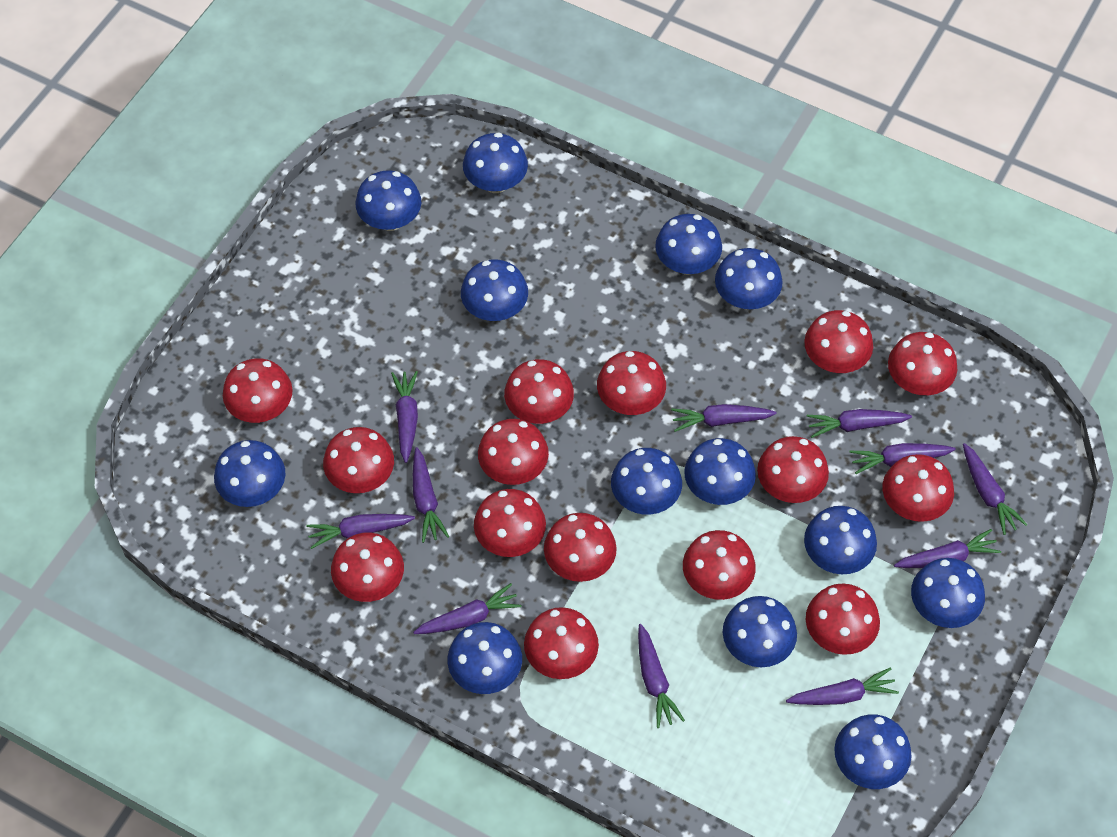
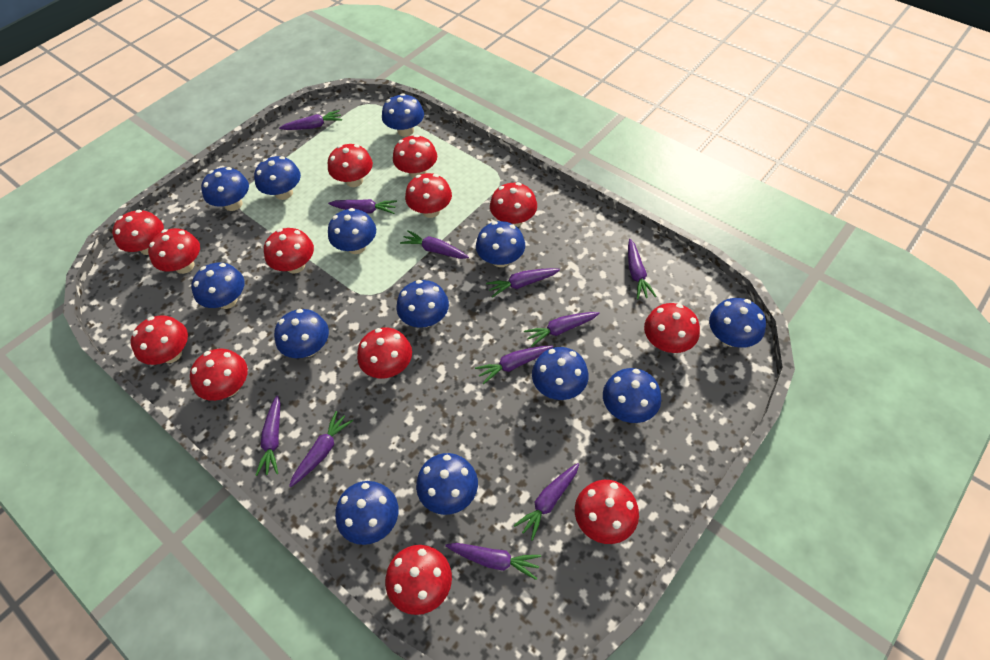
red mushroom: 15 -> 13

